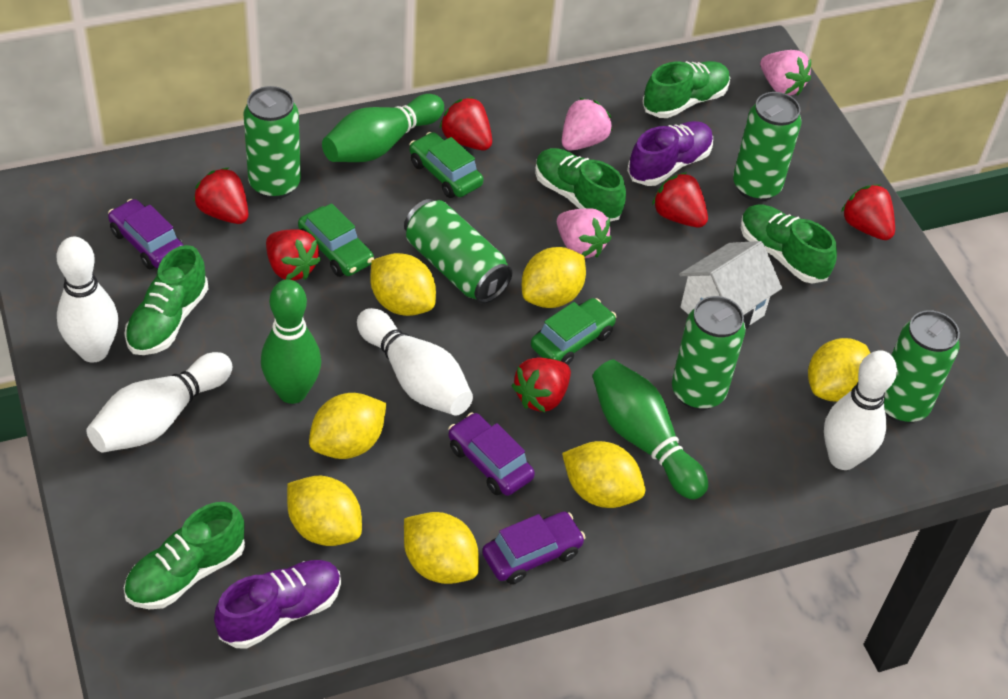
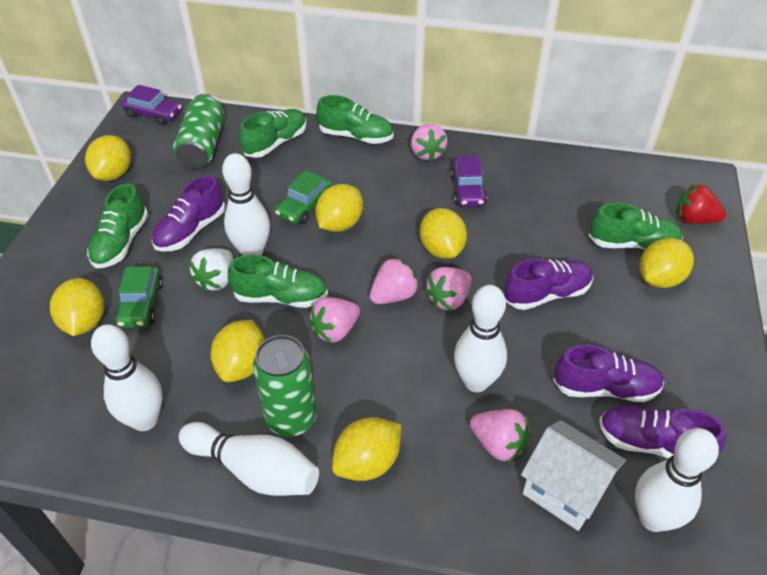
green bowling pin: 3 -> 0
green can: 5 -> 2
green car: 3 -> 2
pink strawberry: 3 -> 5
purple car: 3 -> 2
purple shoe: 2 -> 4
red strawberry: 6 -> 1
white bowling pin: 4 -> 5
white strawberry: 0 -> 1

